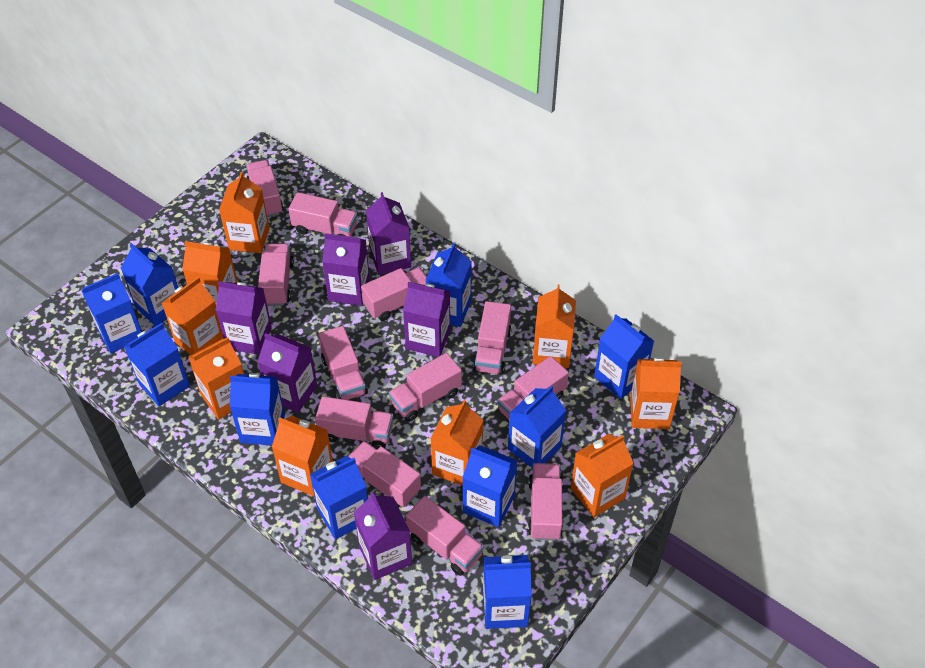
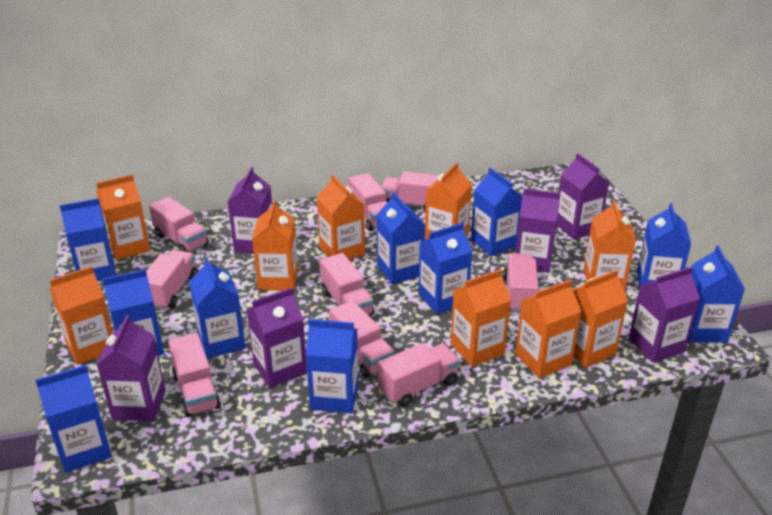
pink truck: 12 -> 9

